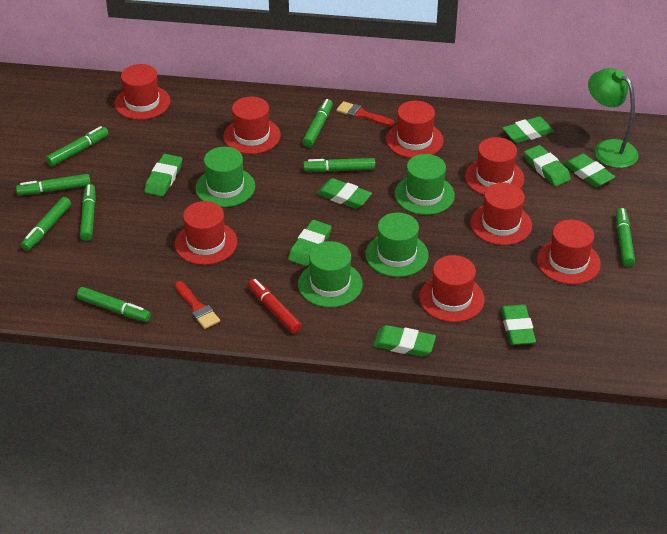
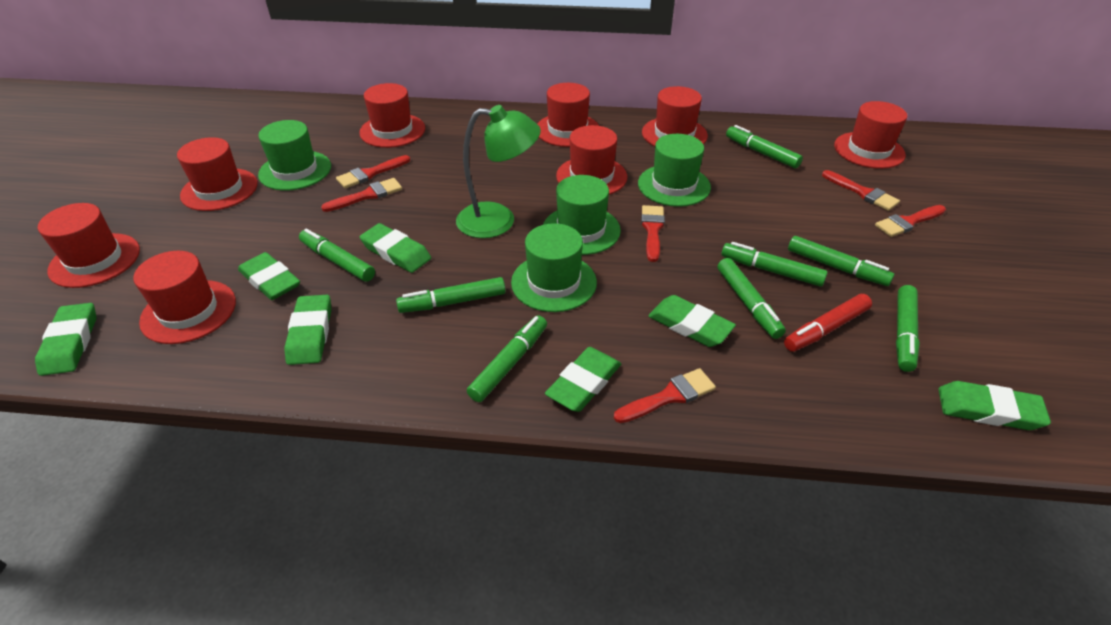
green eraser: 8 -> 7
red brush: 2 -> 6

